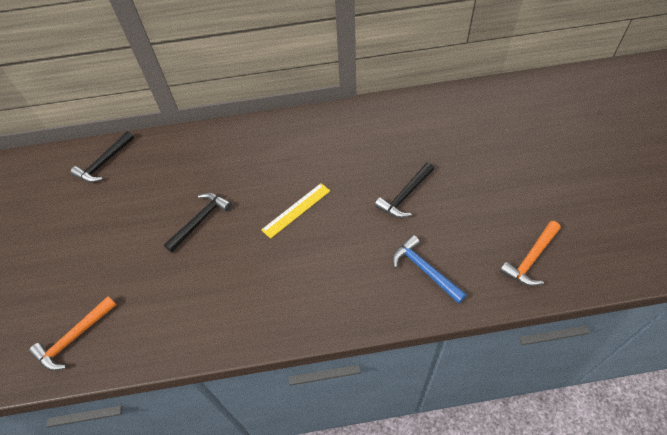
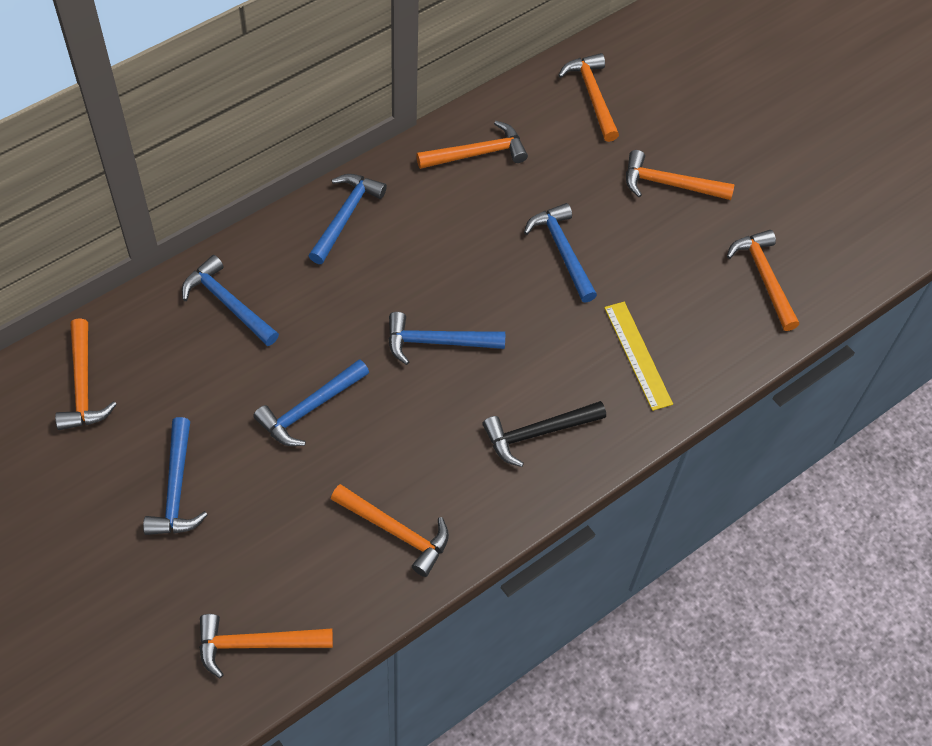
black hammer: 3 -> 1
blue hammer: 1 -> 6
orange hammer: 2 -> 7

